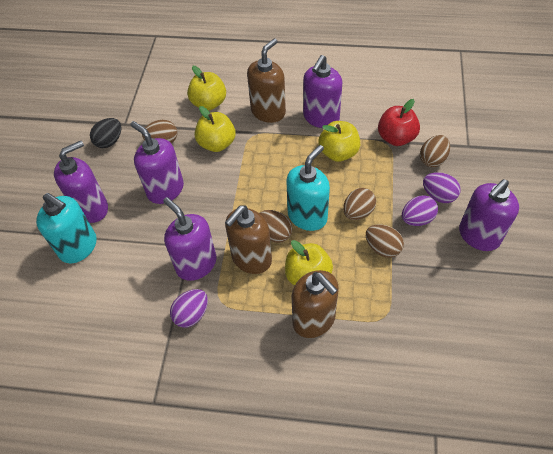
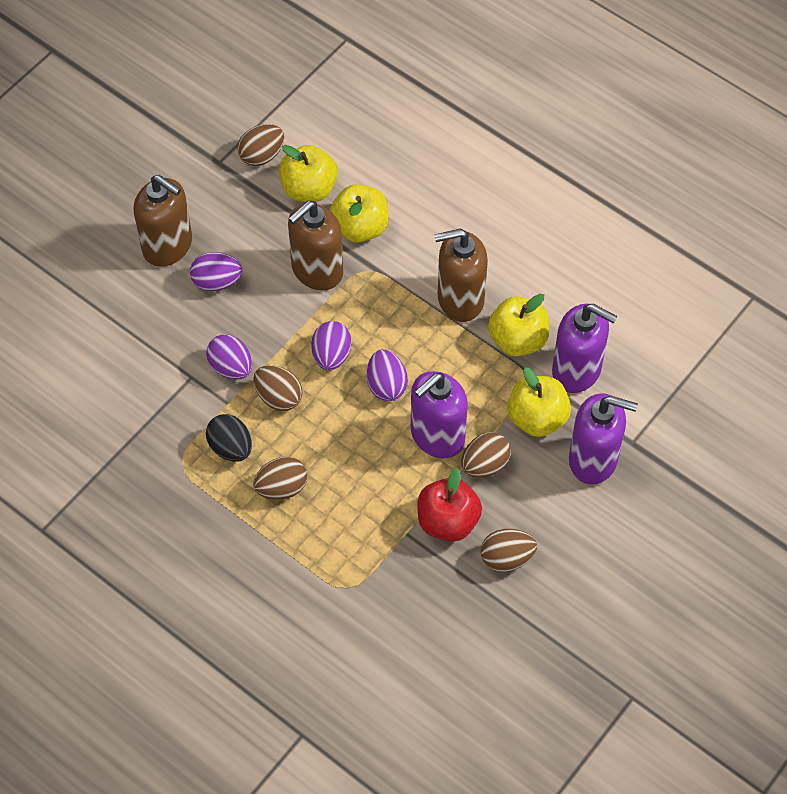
purple egg: 3 -> 4
purple soap dispenser: 5 -> 3
turquoise soap dispenser: 2 -> 0

